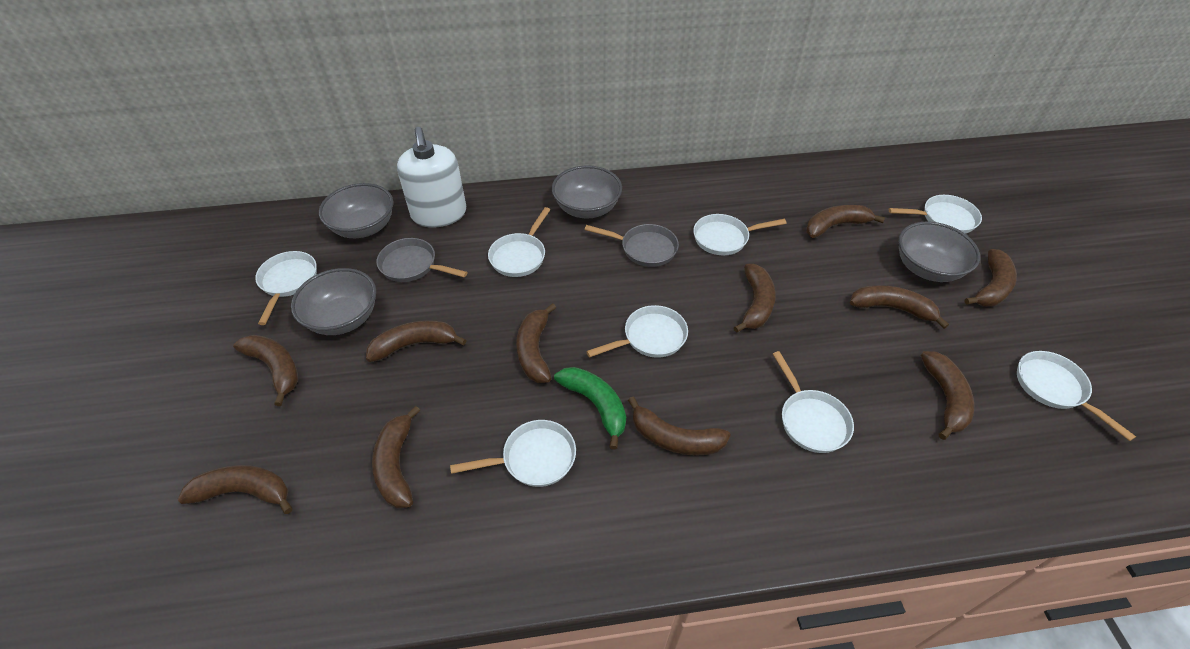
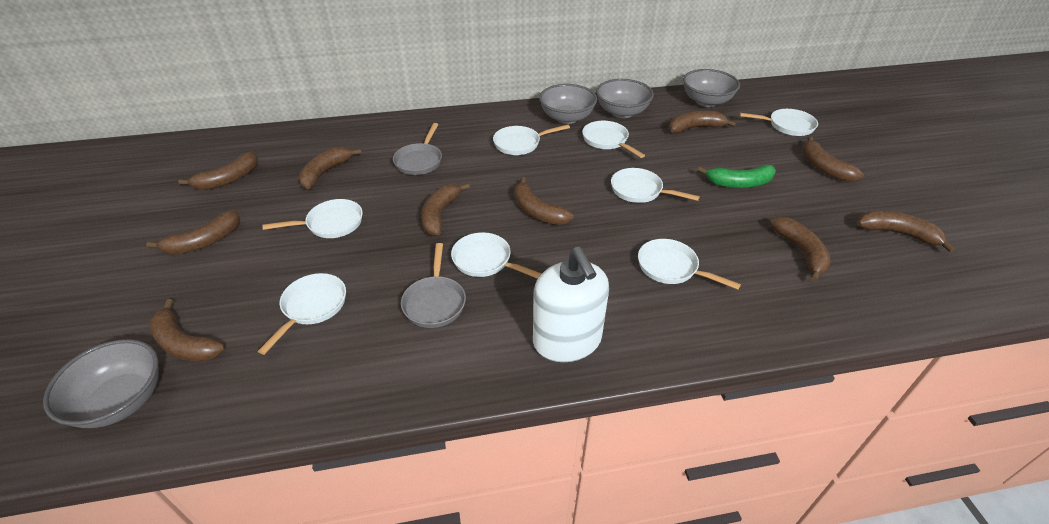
brown banana: 11 -> 10

